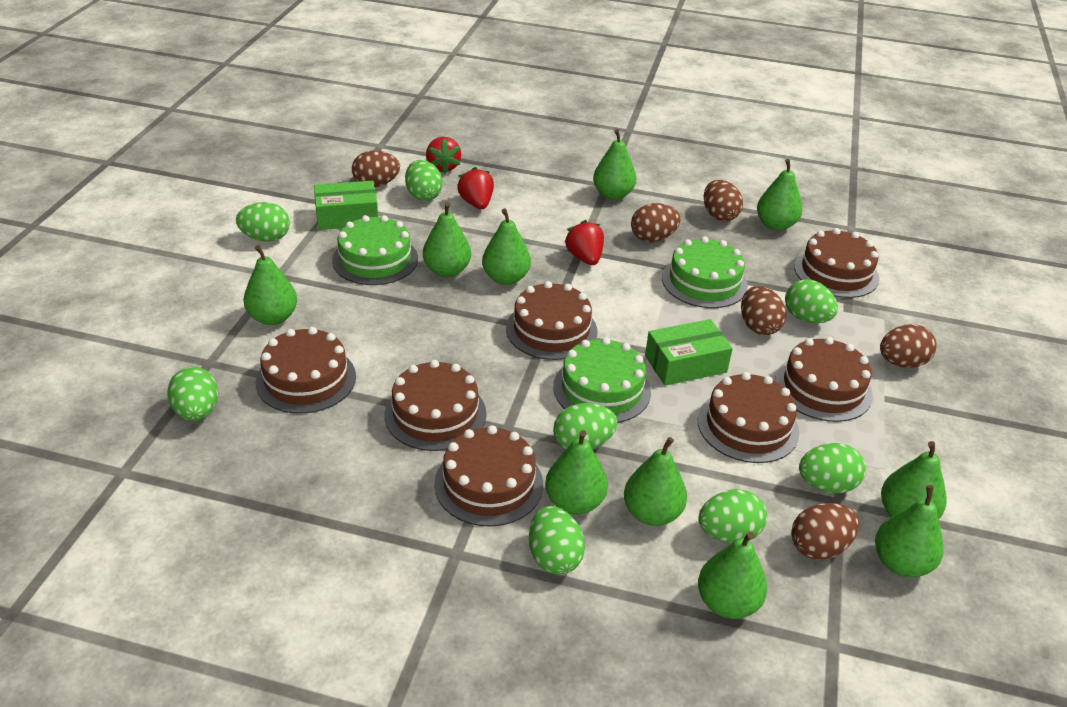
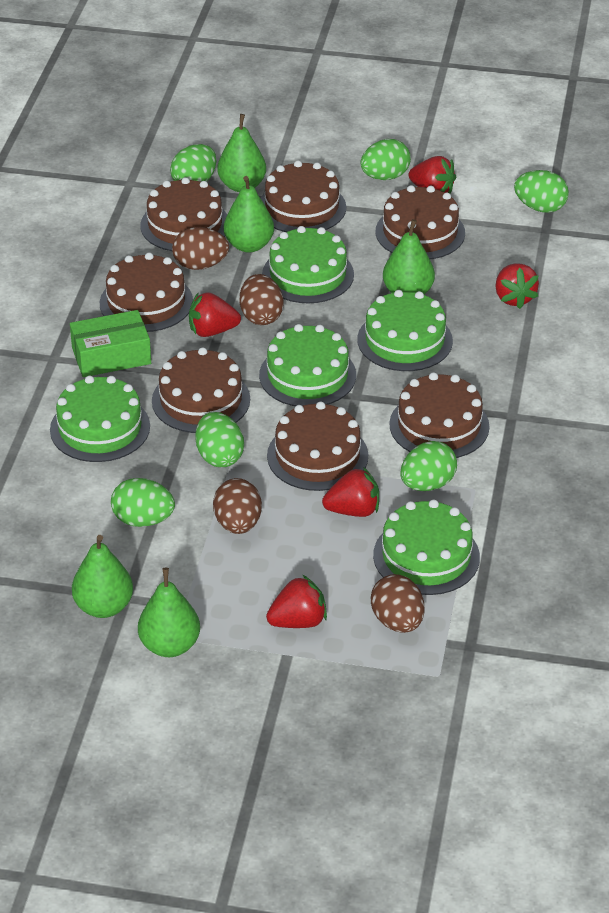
brown egg: 6 -> 4
green box: 2 -> 1
green cake: 3 -> 5
green egg: 8 -> 6
green pear: 10 -> 5
red strawberry: 3 -> 5

